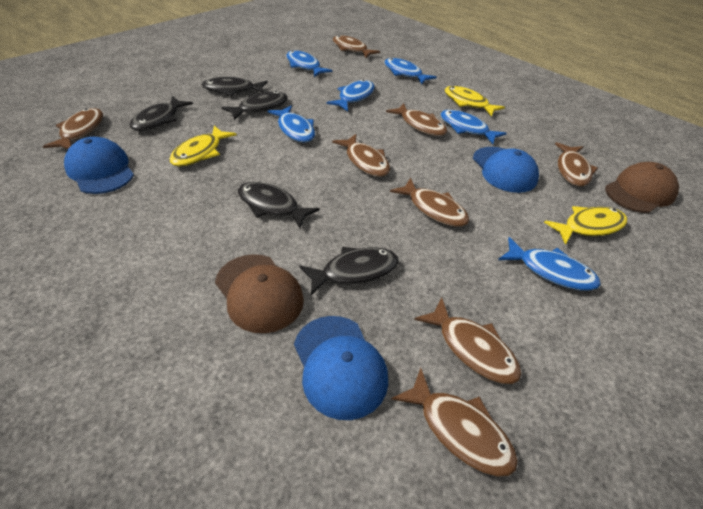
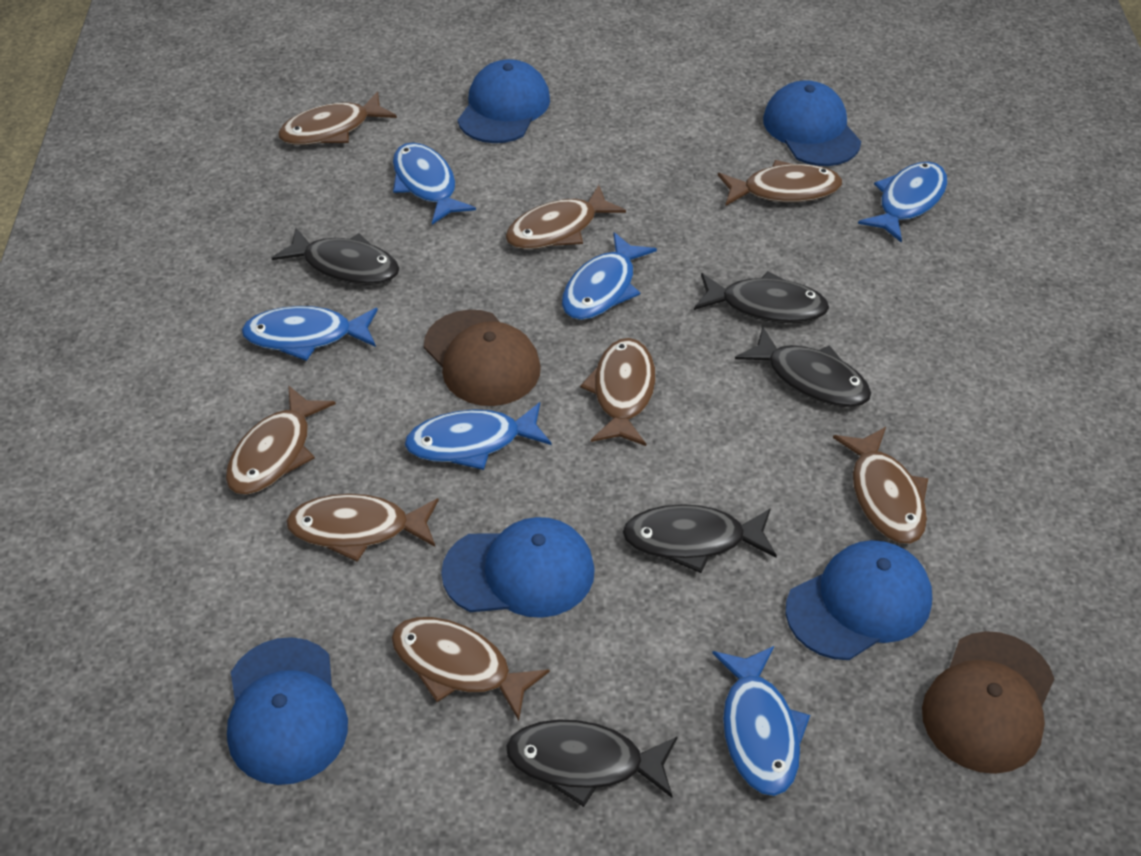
blue cap: 3 -> 5
yellow fish: 3 -> 0

